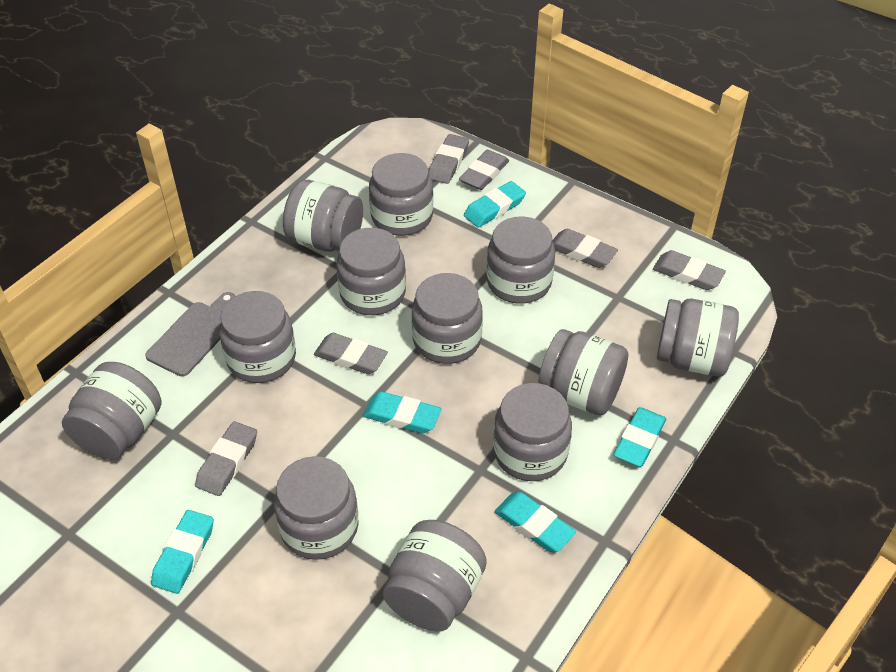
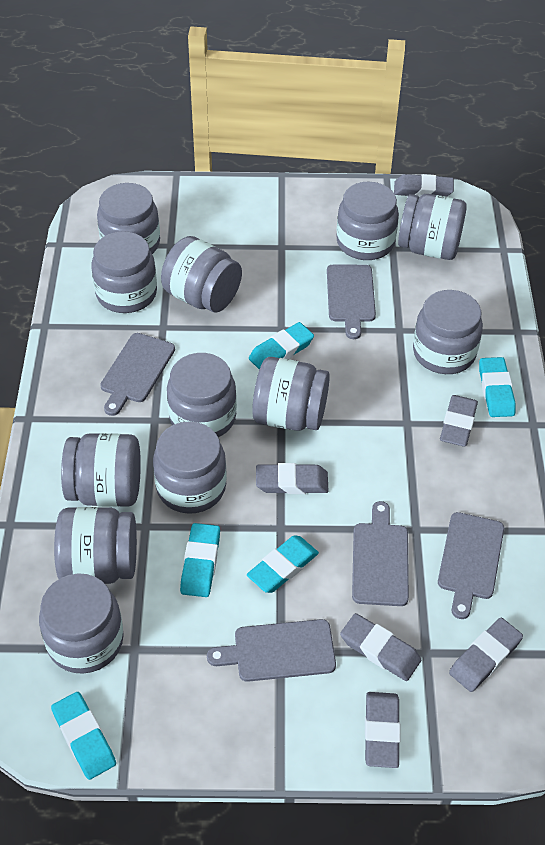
grey cutting board: 1 -> 5

